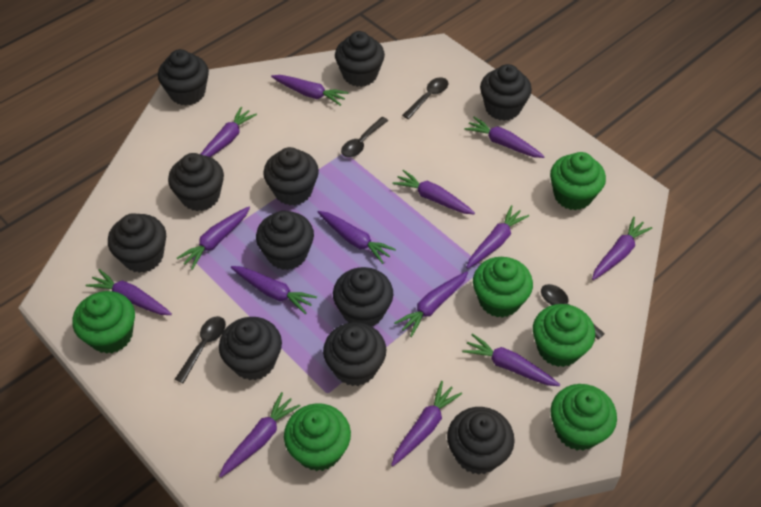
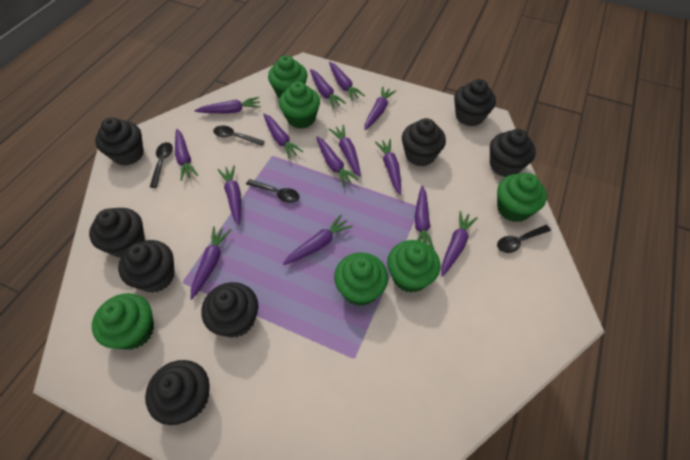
black cupcake: 11 -> 8

